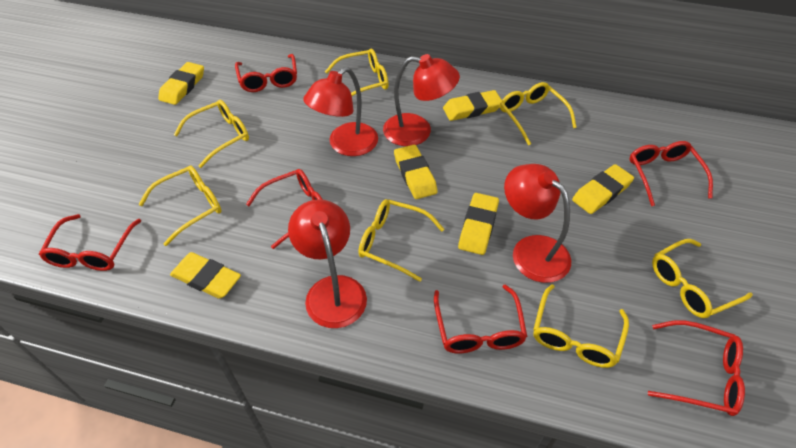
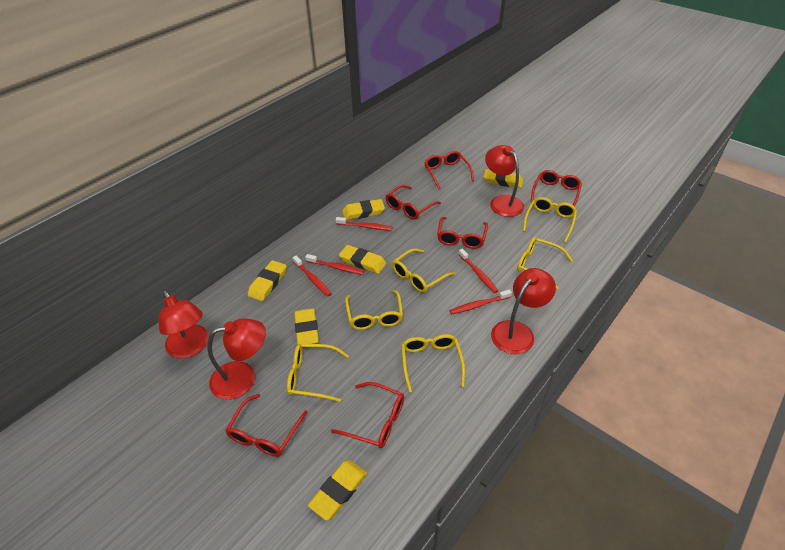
red toothbrush: 0 -> 5
yellow glasses: 7 -> 6

